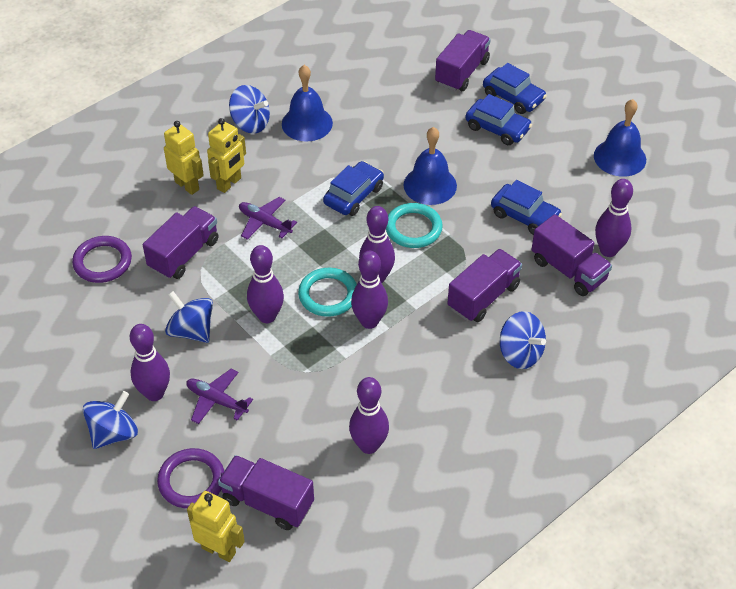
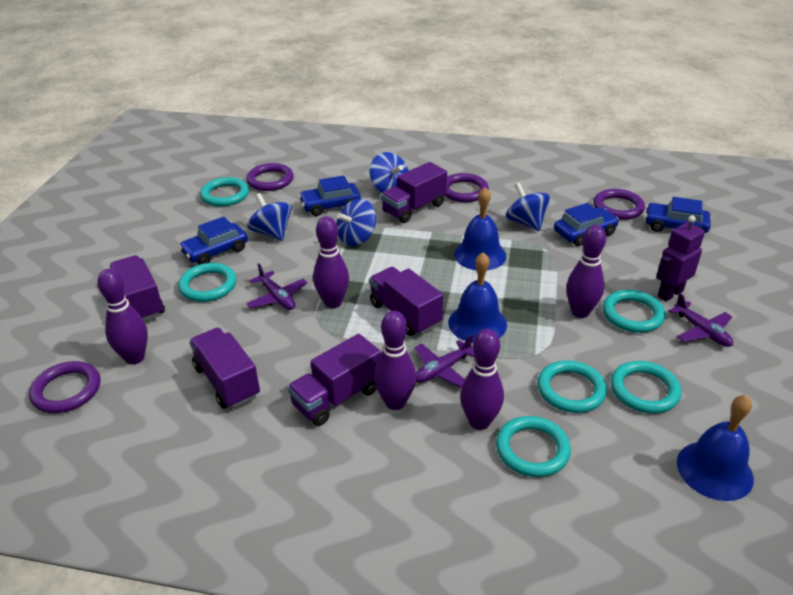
purple bowling pin: 6 -> 5
purple plane: 2 -> 3
purple ring: 2 -> 4
purple robot: 0 -> 1
turquoise ring: 2 -> 6
yellow robot: 3 -> 0

